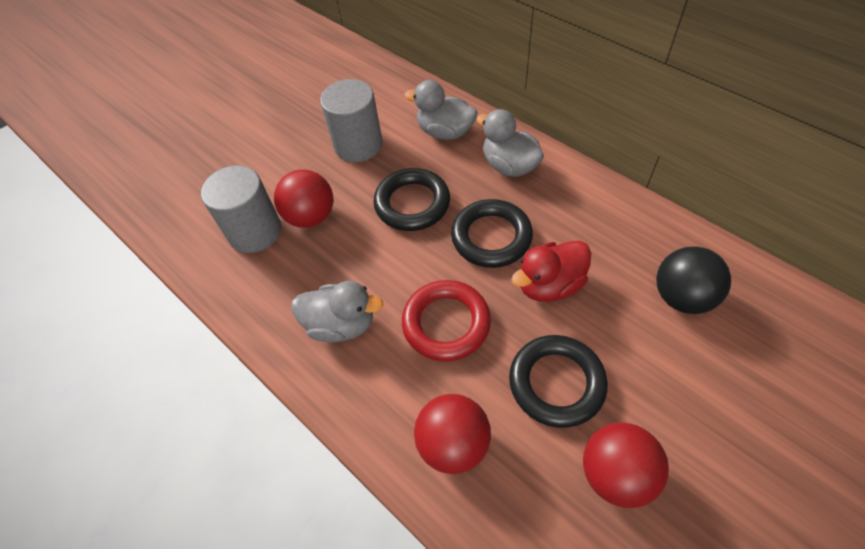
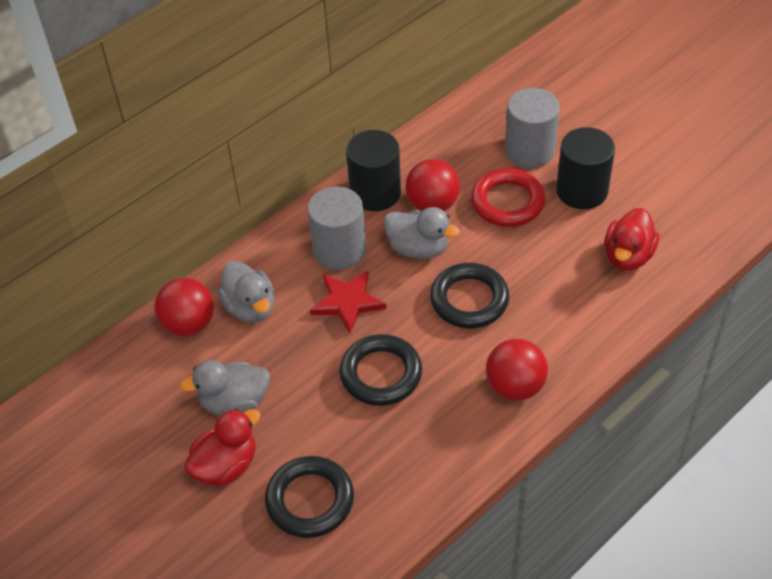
black ball: 1 -> 0
black cylinder: 0 -> 2
red duck: 1 -> 2
red star: 0 -> 1

